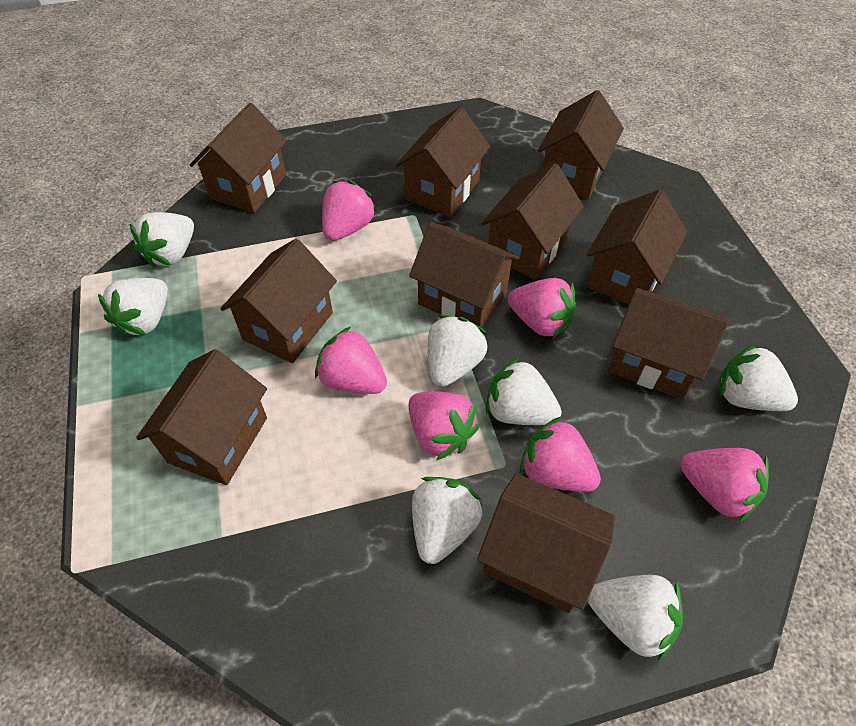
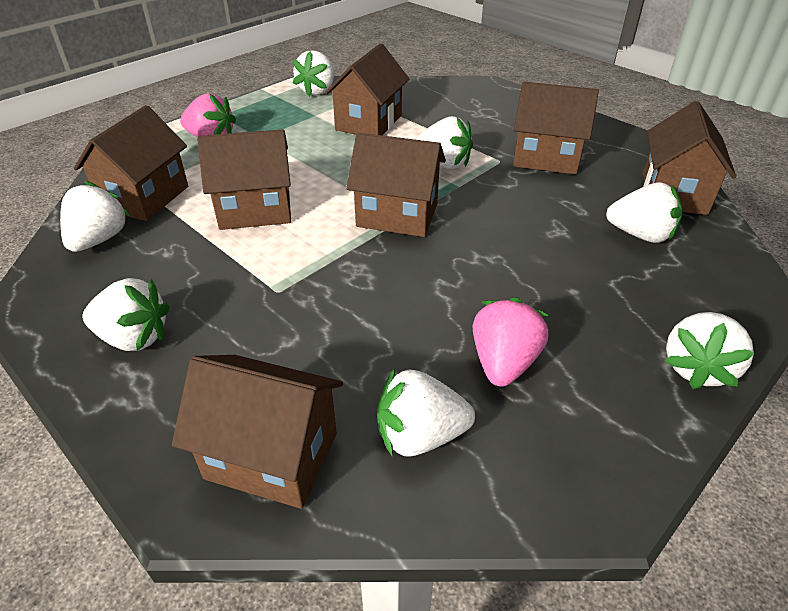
brown house: 10 -> 7
pink strawberry: 6 -> 2

